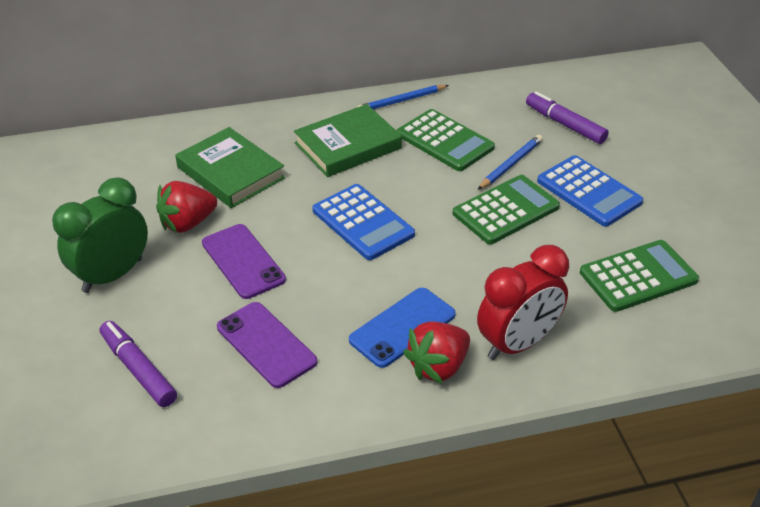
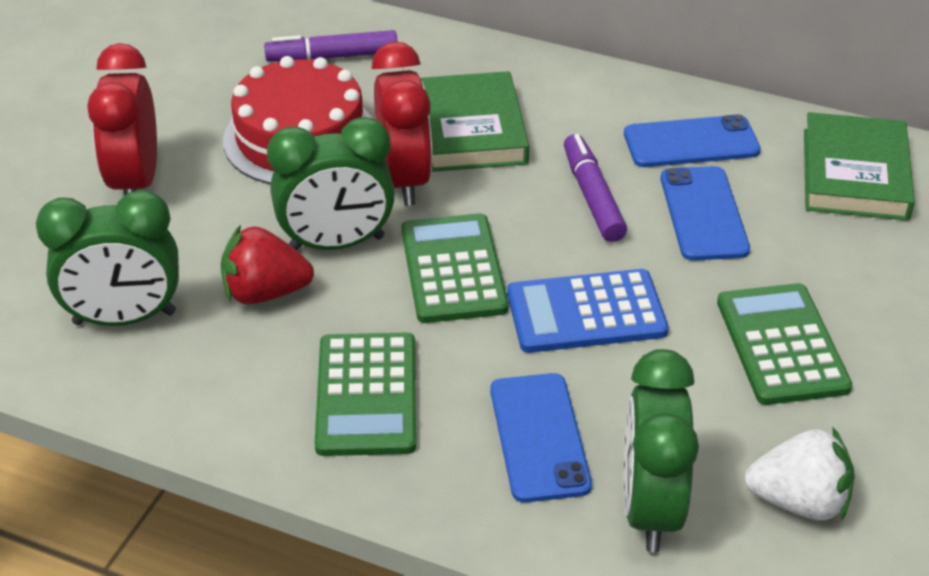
blue calculator: 2 -> 1
blue pencil: 2 -> 0
blue phone: 1 -> 3
green clock: 1 -> 3
purple phone: 2 -> 0
red cake: 0 -> 1
red clock: 1 -> 2
red strawberry: 2 -> 1
white strawberry: 0 -> 1

